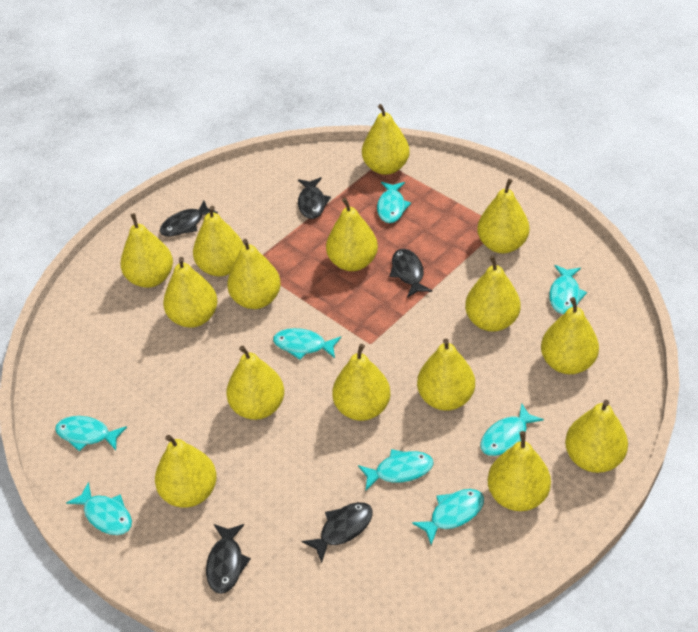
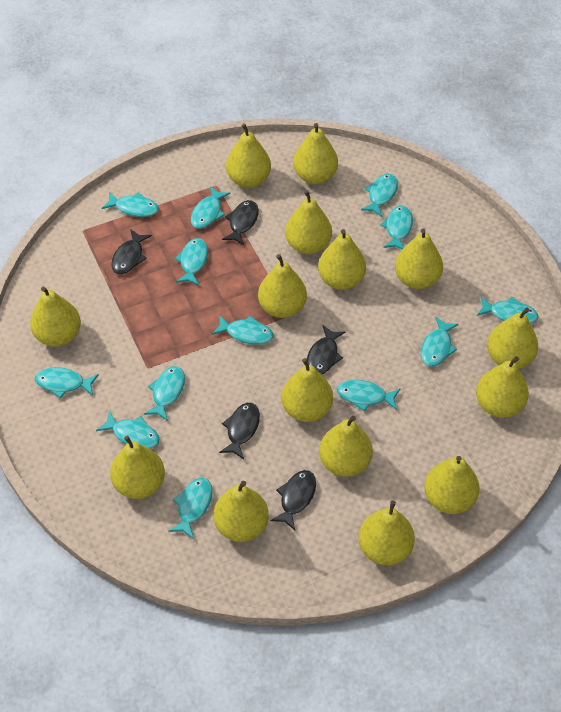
turquoise fish: 8 -> 13

